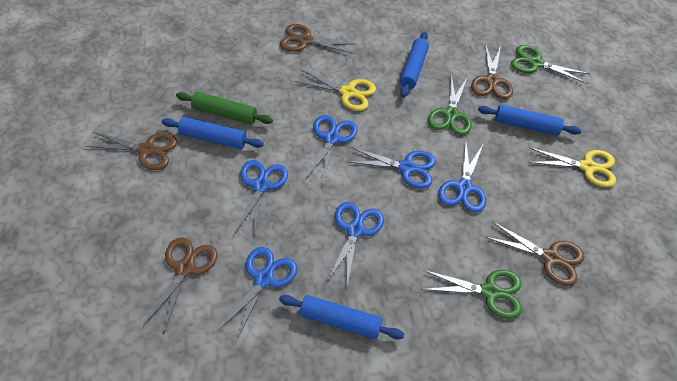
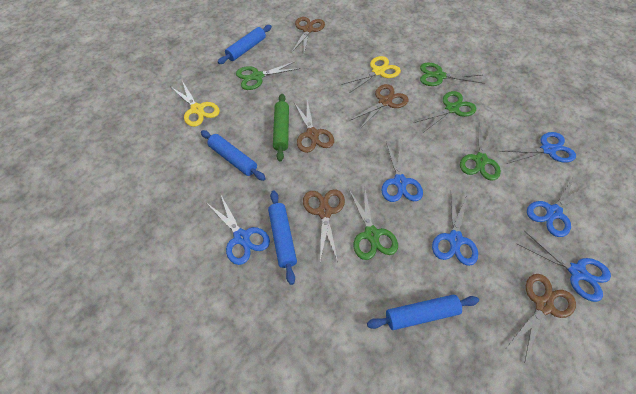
green scissors: 3 -> 5

